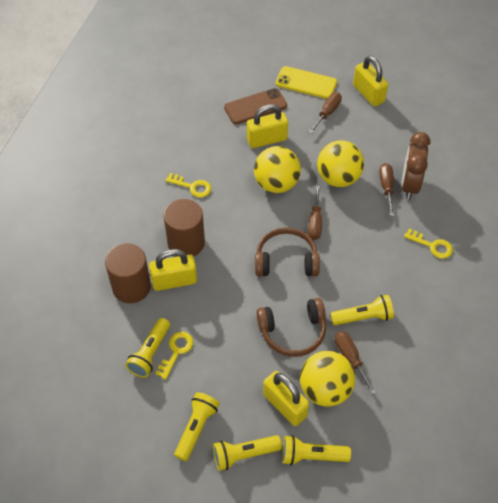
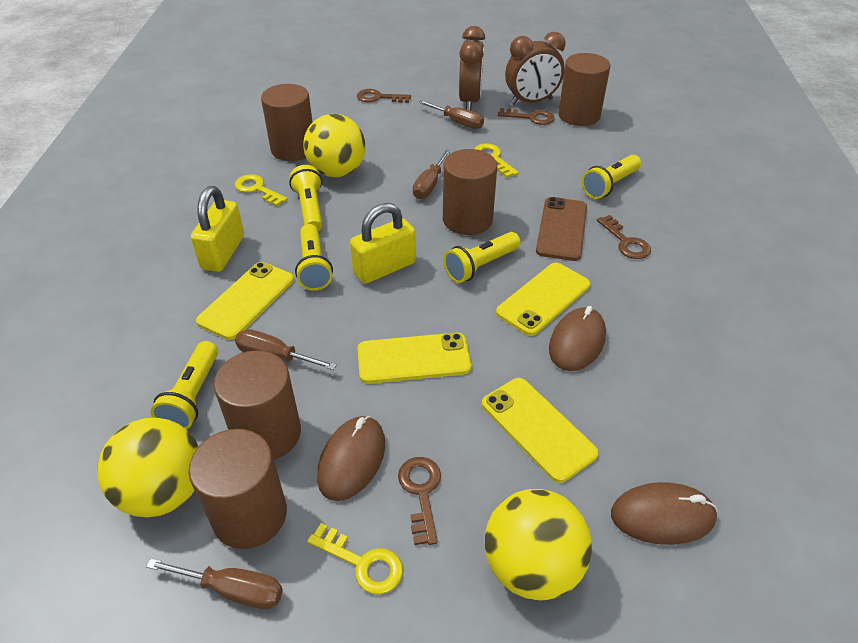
brown clock: 1 -> 2
brown cylinder: 2 -> 5
brown headphones: 2 -> 0
brown key: 0 -> 4
brown mouse: 0 -> 3
yellow padlock: 4 -> 2
yellow phone: 1 -> 4

